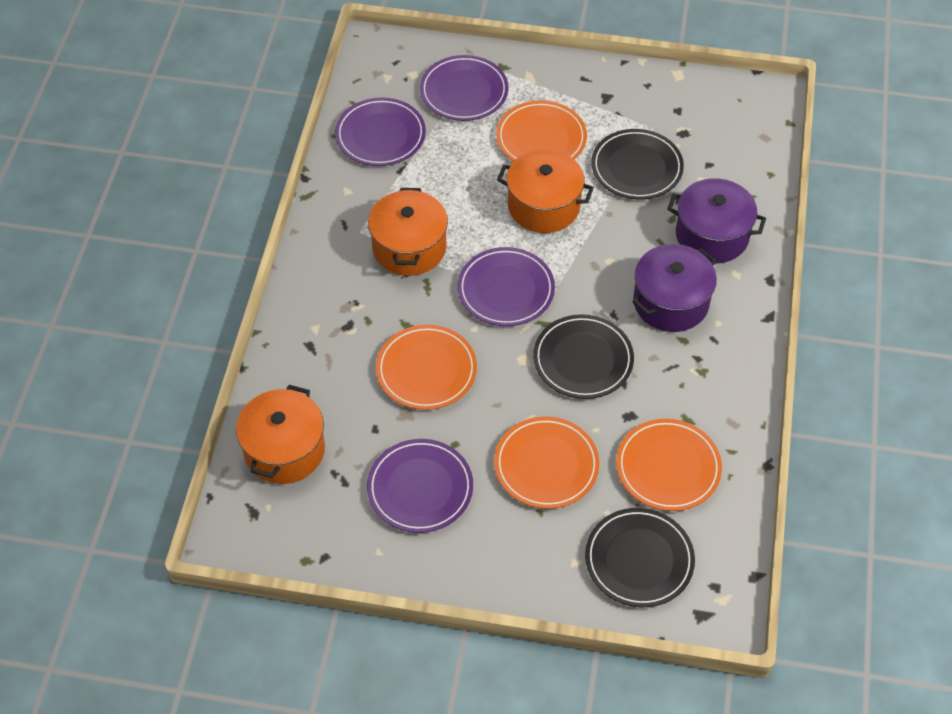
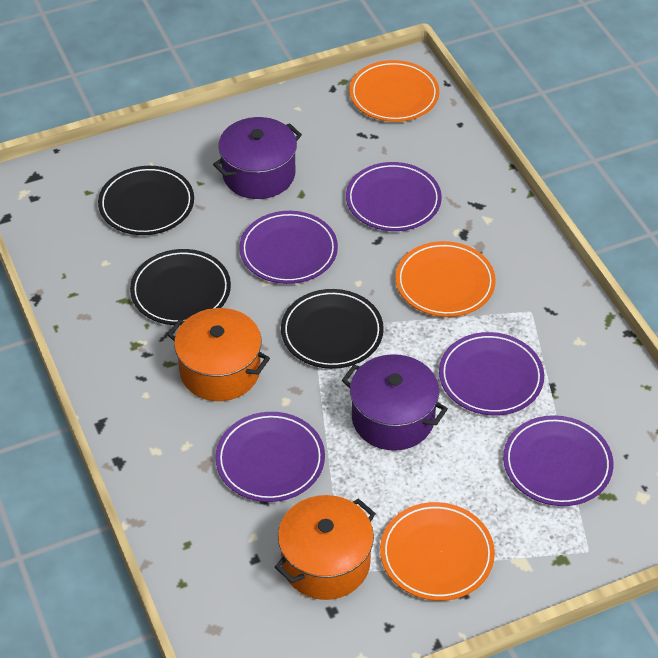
orange plate: 4 -> 3
orange pot: 3 -> 2
purple plate: 4 -> 5

